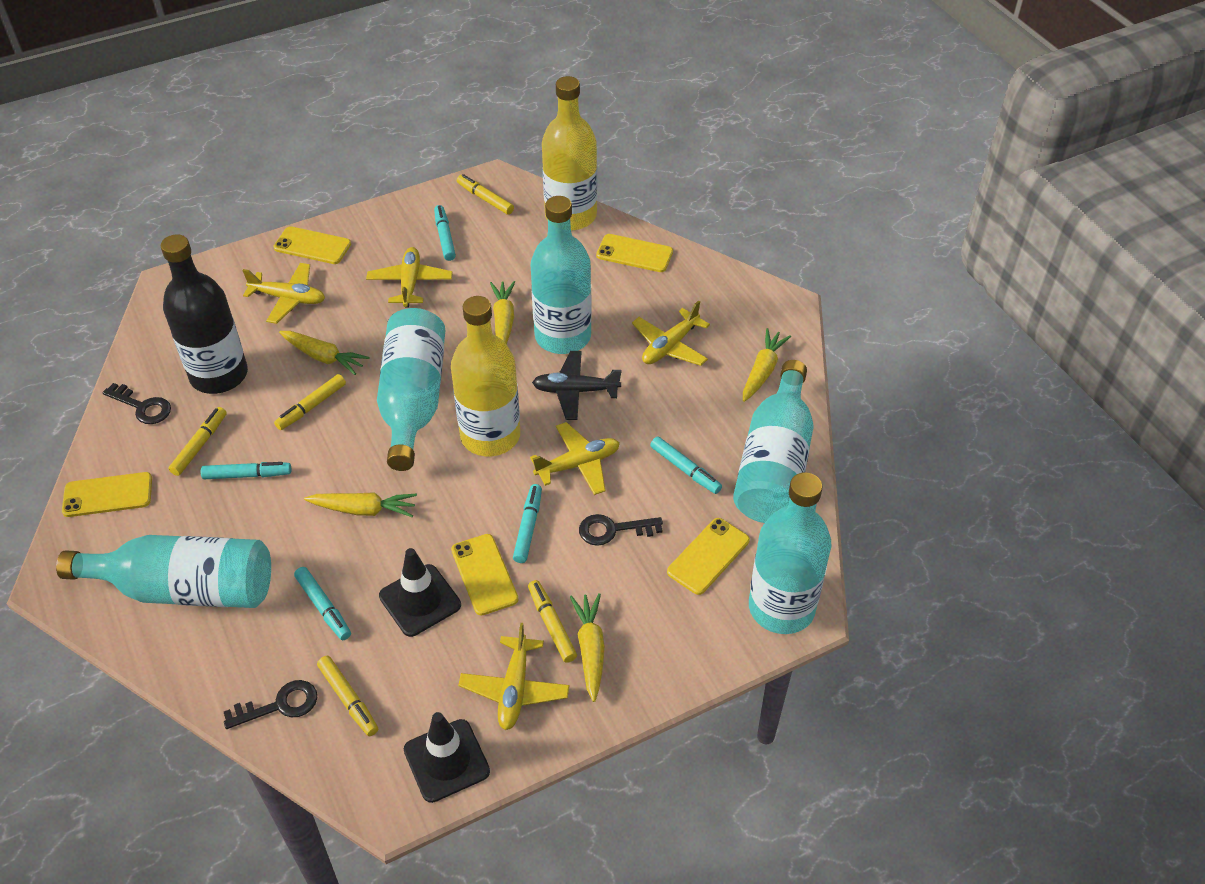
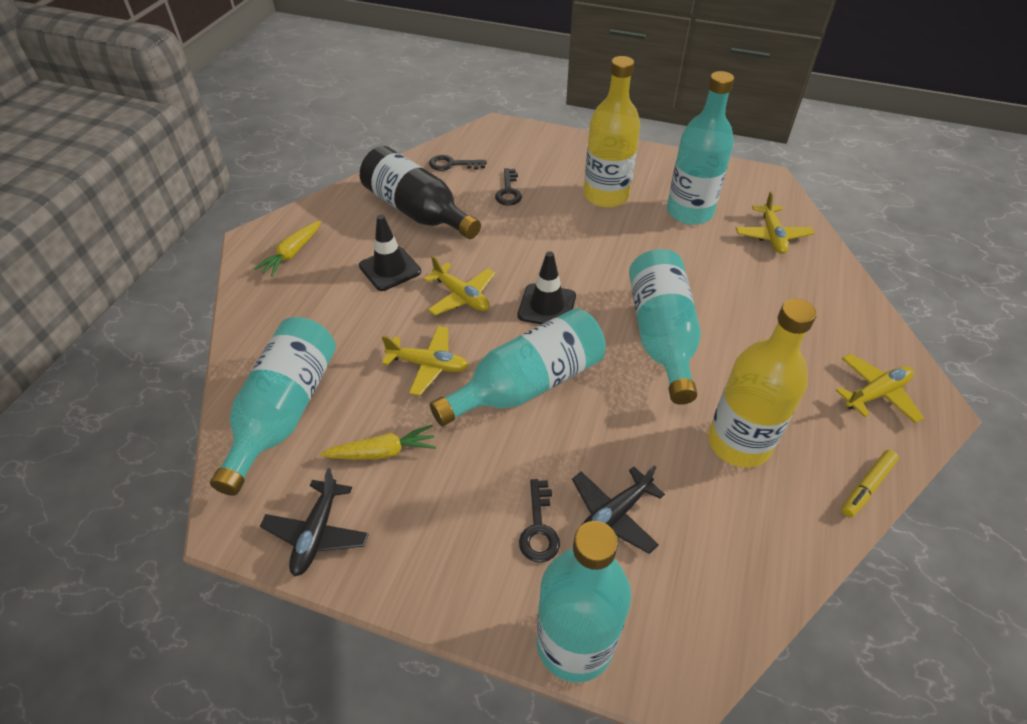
black plane: 1 -> 2
turquoise marker: 5 -> 0
yellow carrot: 5 -> 2
yellow marker: 5 -> 1
yellow phone: 5 -> 0
yellow plane: 5 -> 4

